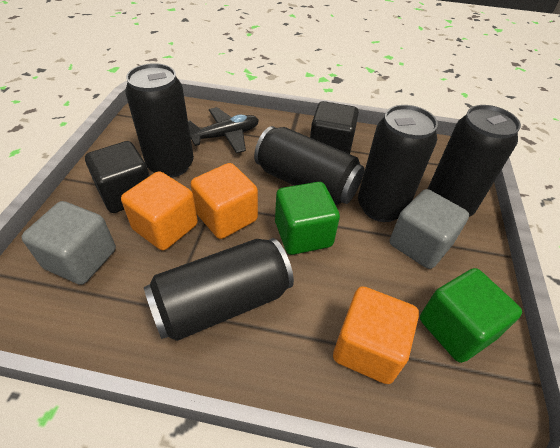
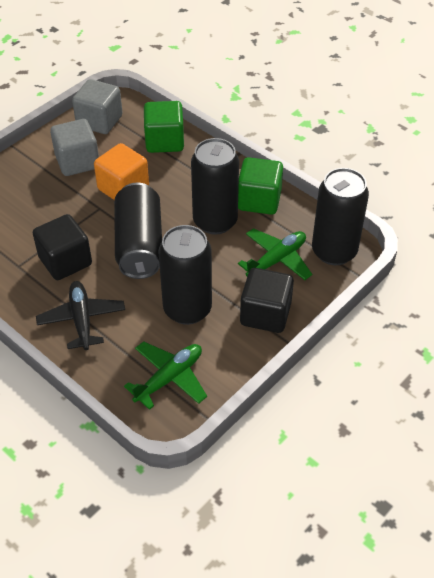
black can: 5 -> 4
green plane: 0 -> 2
orange cube: 3 -> 1

